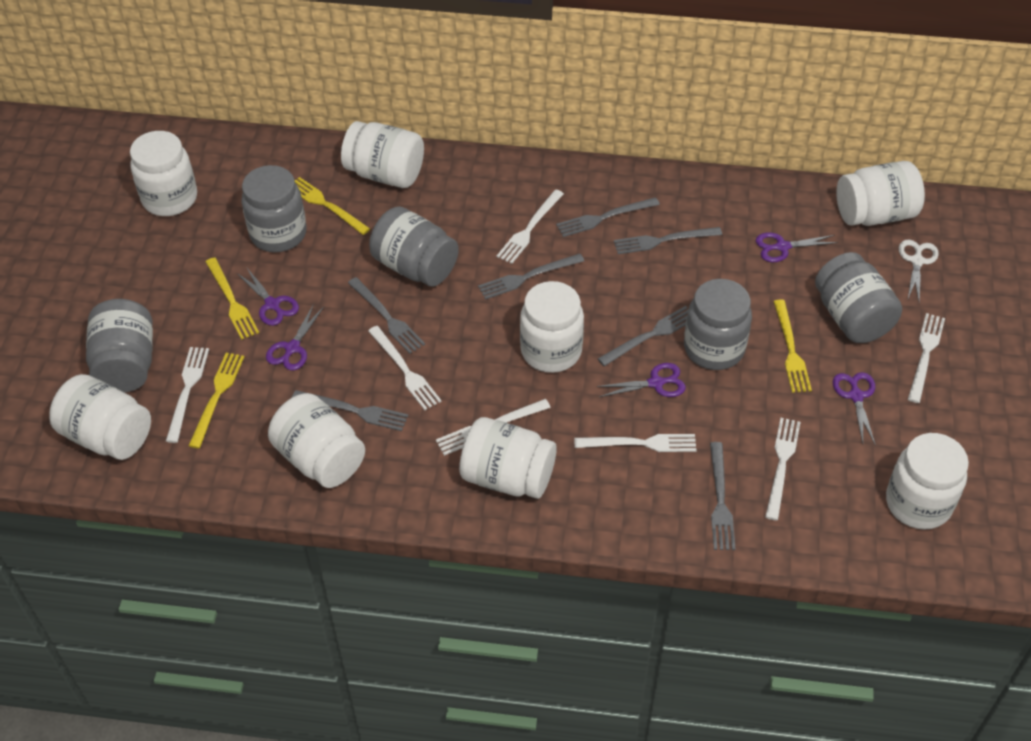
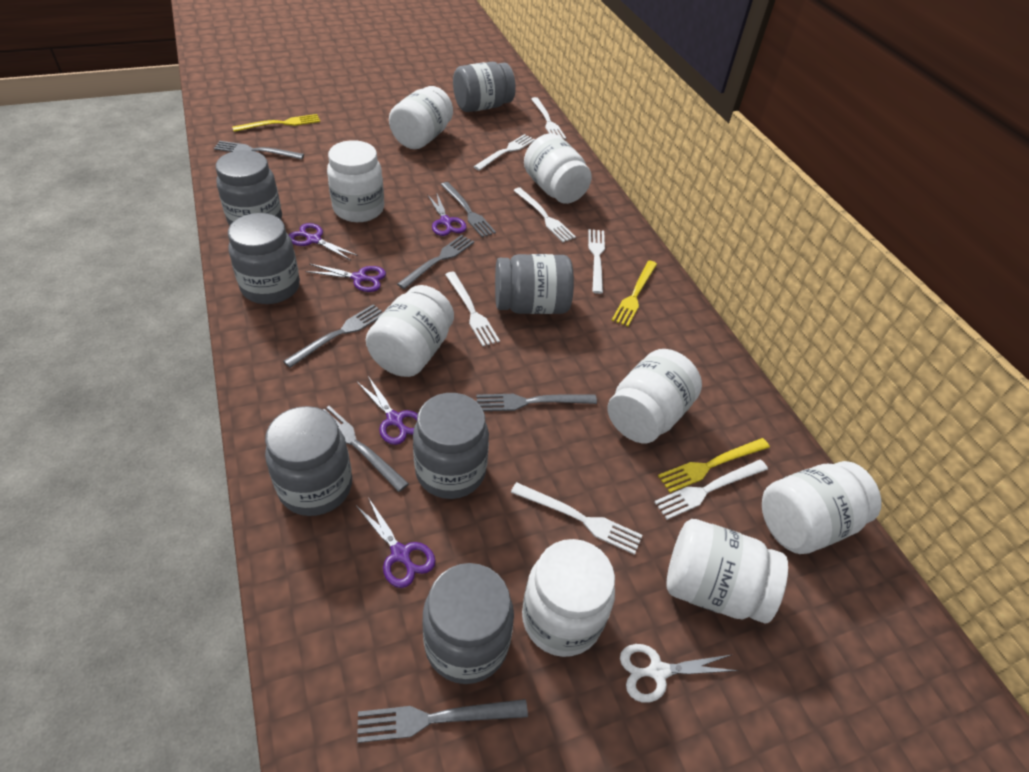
grey jar: 5 -> 7
yellow fork: 4 -> 3

